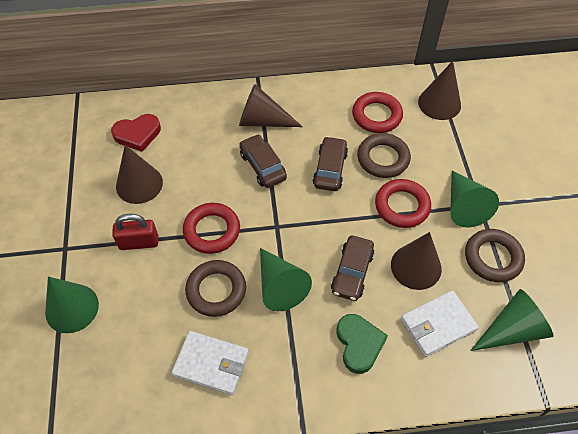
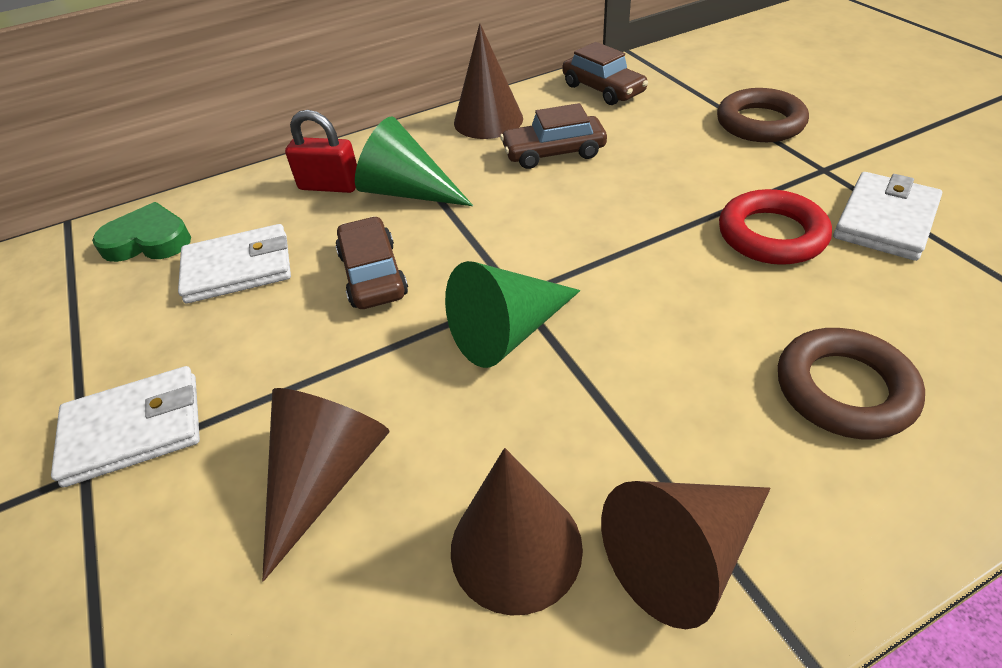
brown ring: 3 -> 2
green cone: 4 -> 2
red heart: 1 -> 0
red ring: 3 -> 1
white wallet: 2 -> 3

